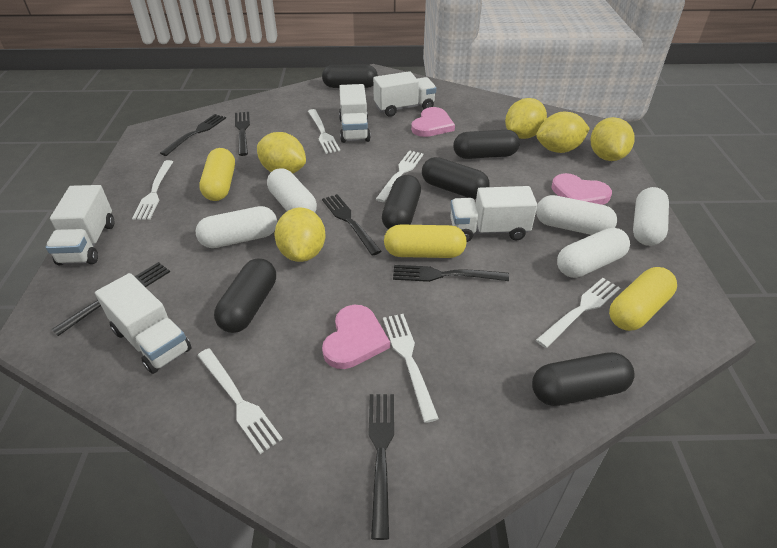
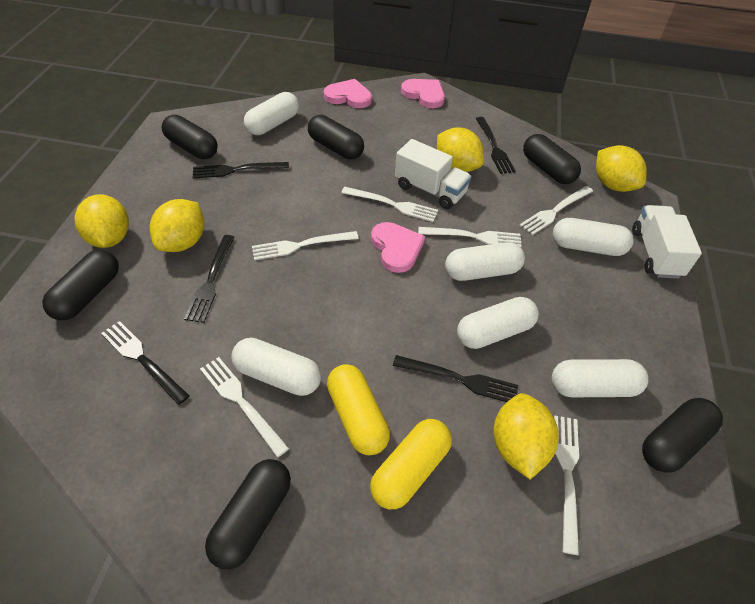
black fork: 6 -> 5
white capsule: 5 -> 6
white truck: 5 -> 2
yellow capsule: 3 -> 2

